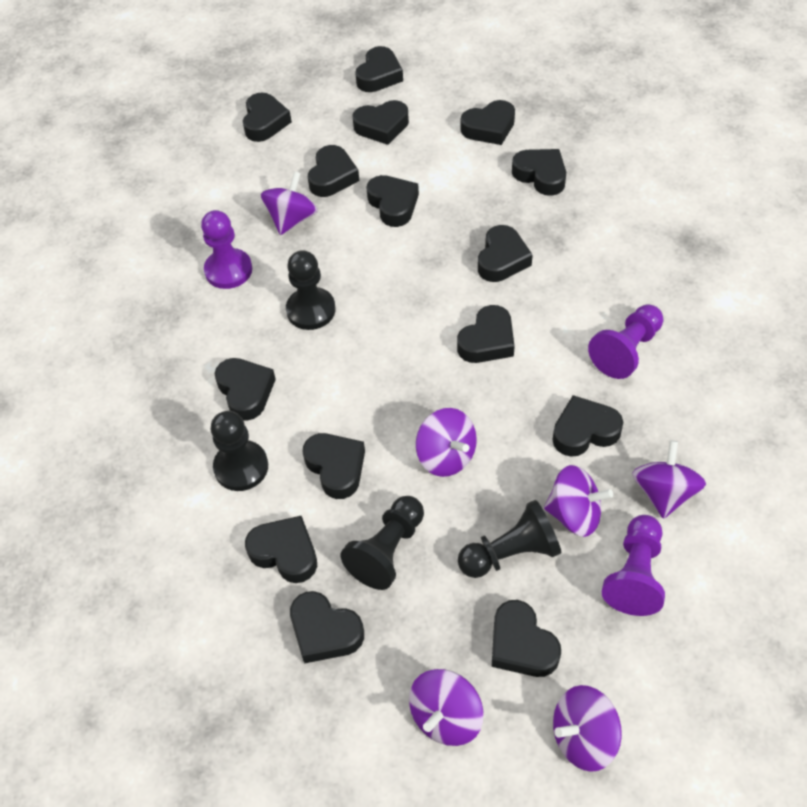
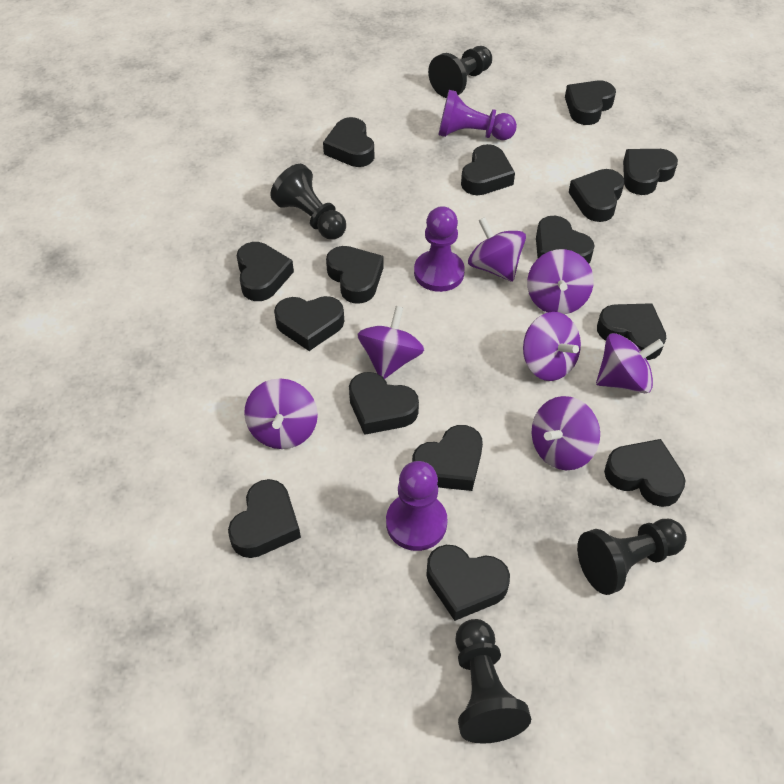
purple spinning top: 6 -> 7

